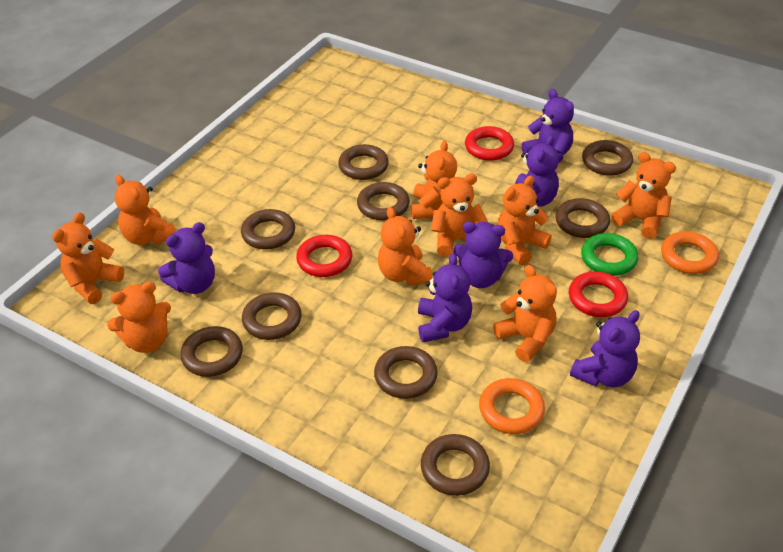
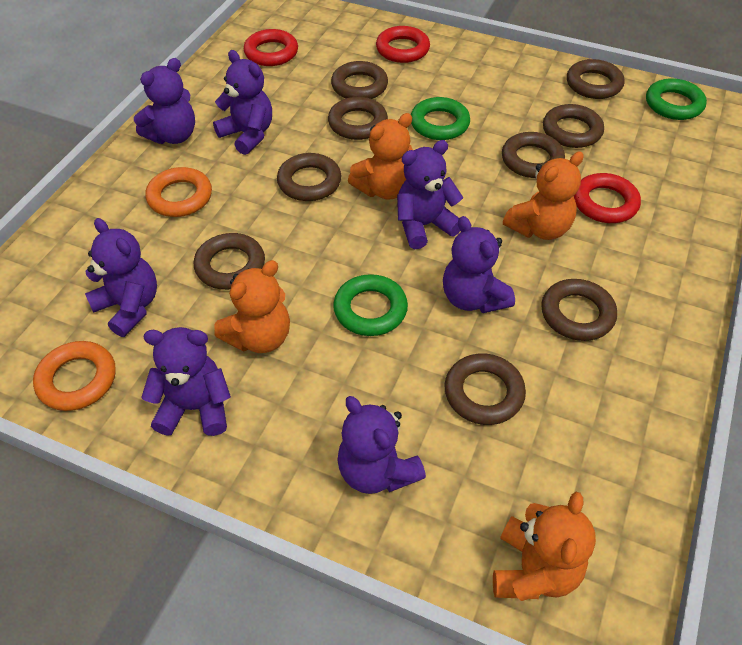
green ring: 1 -> 3
orange teddy bear: 9 -> 4
purple teddy bear: 6 -> 7

